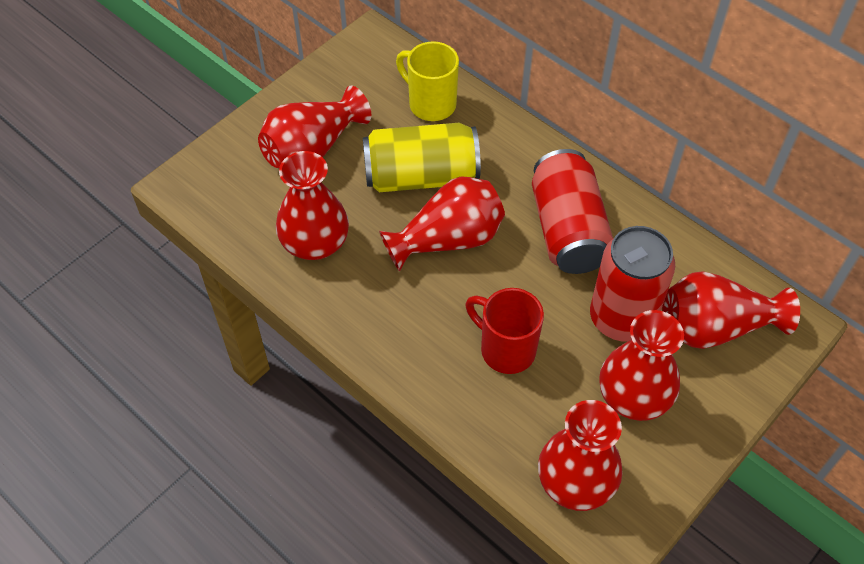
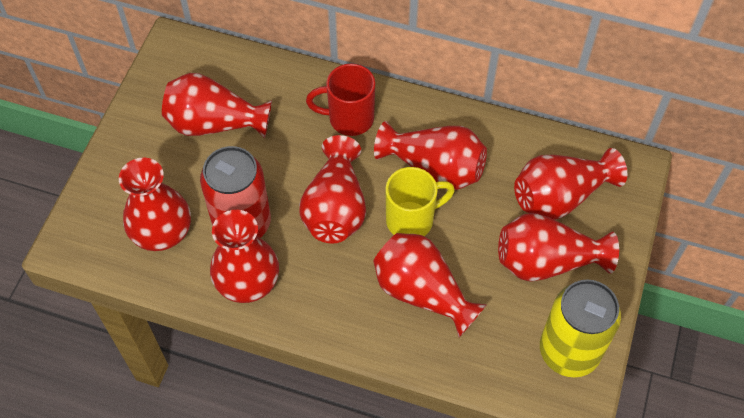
red can: 2 -> 1
red vase: 6 -> 8

